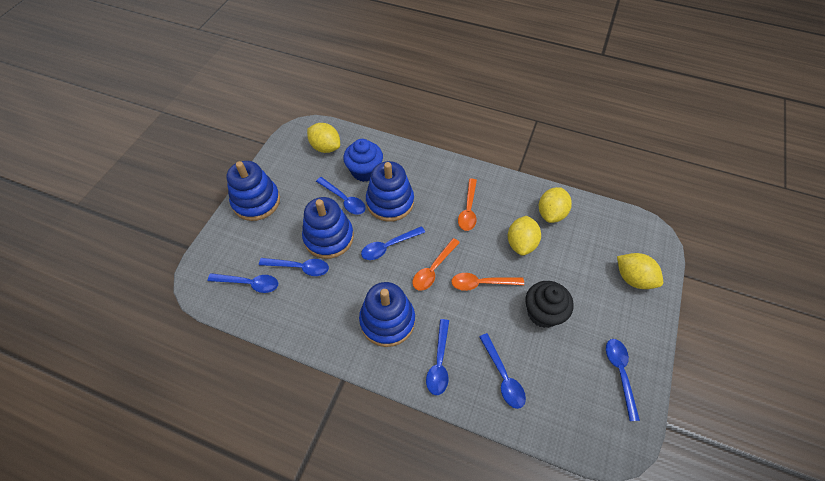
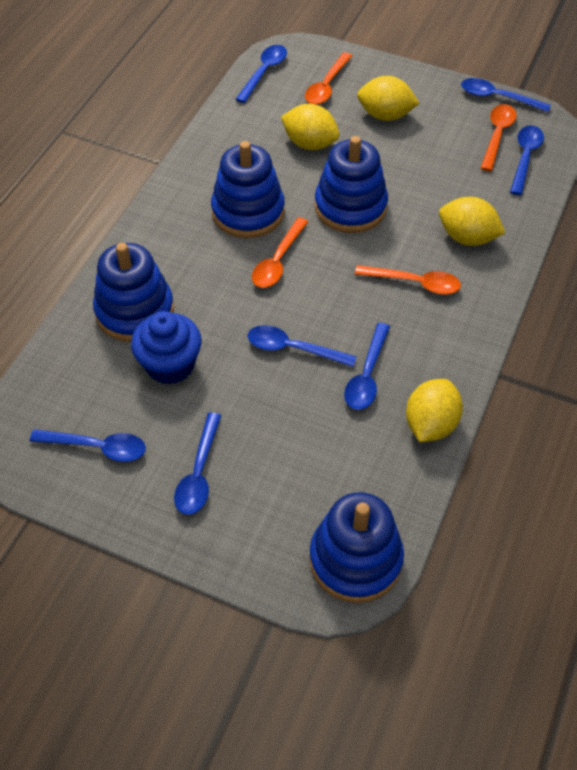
black cupcake: 1 -> 0
orange spoon: 3 -> 4

